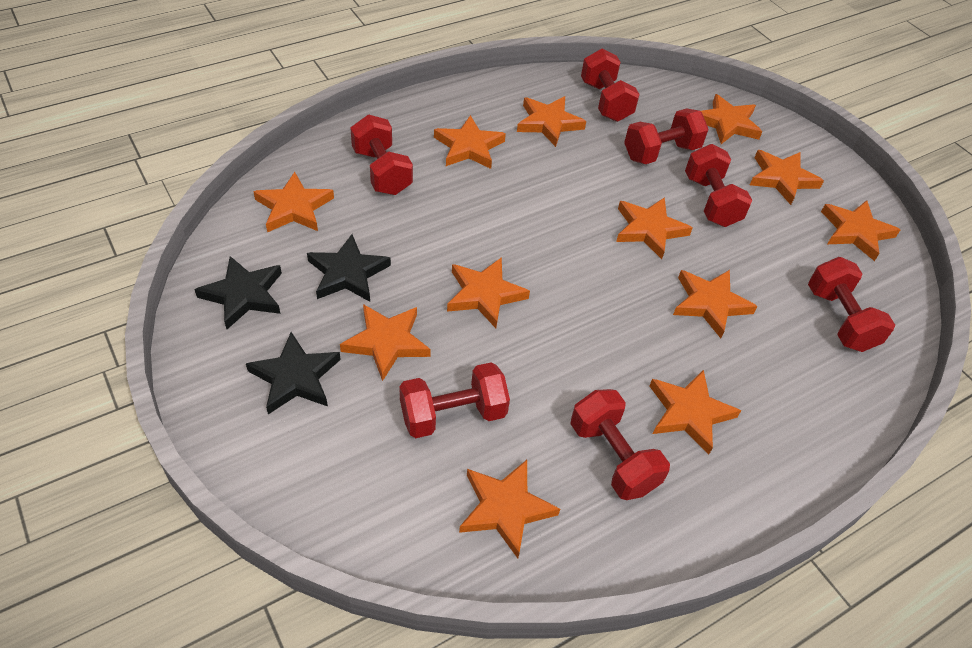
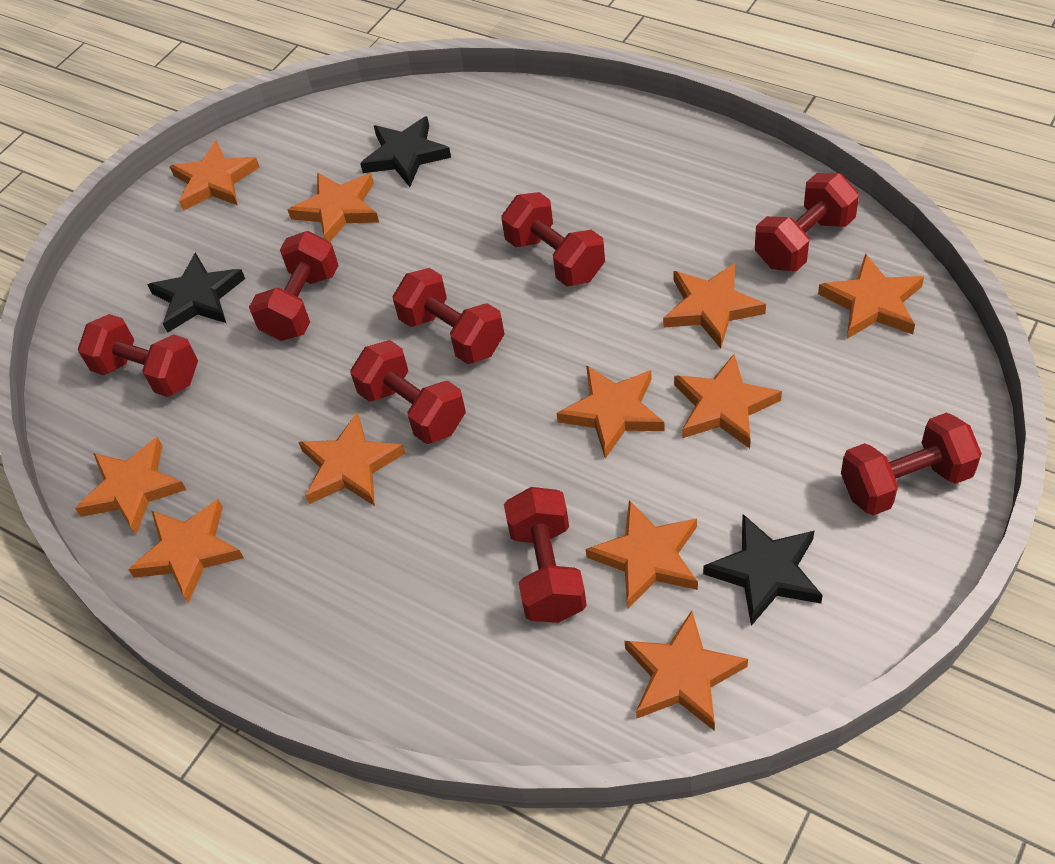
orange star: 12 -> 11
red dumbbell: 7 -> 8

